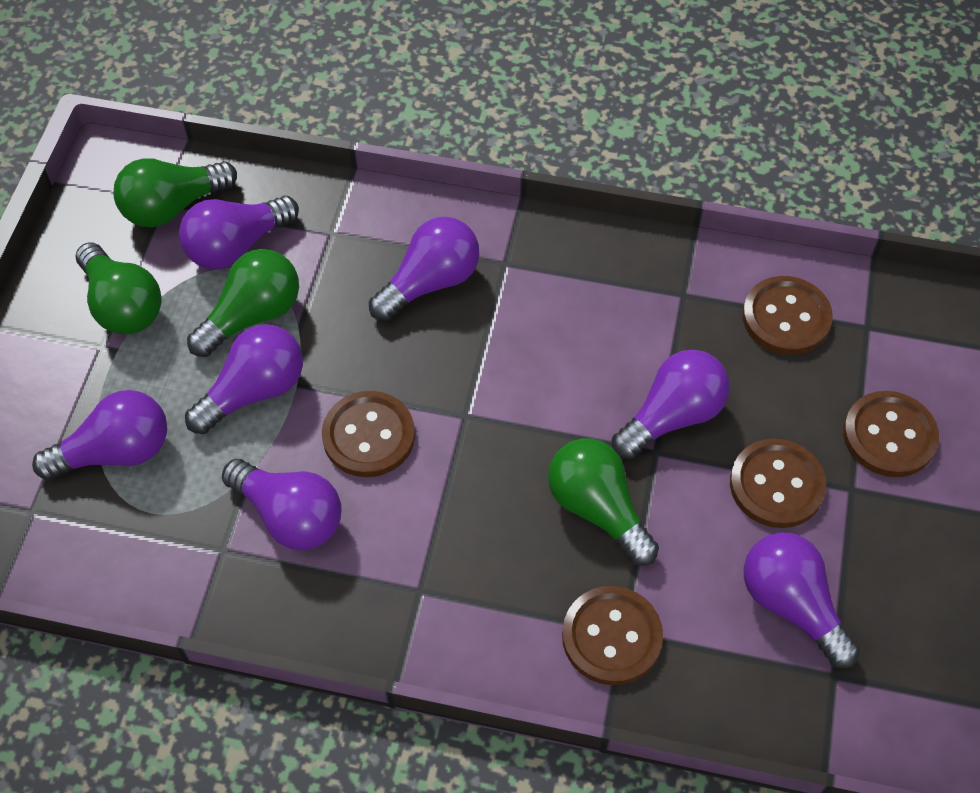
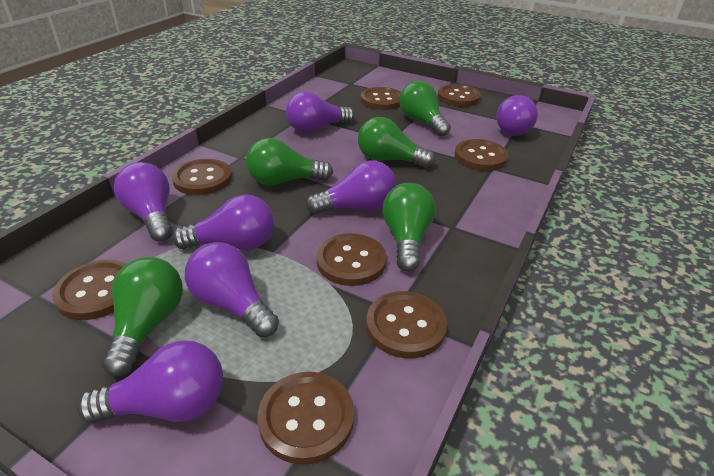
brown button: 5 -> 8
green light bulb: 4 -> 5

